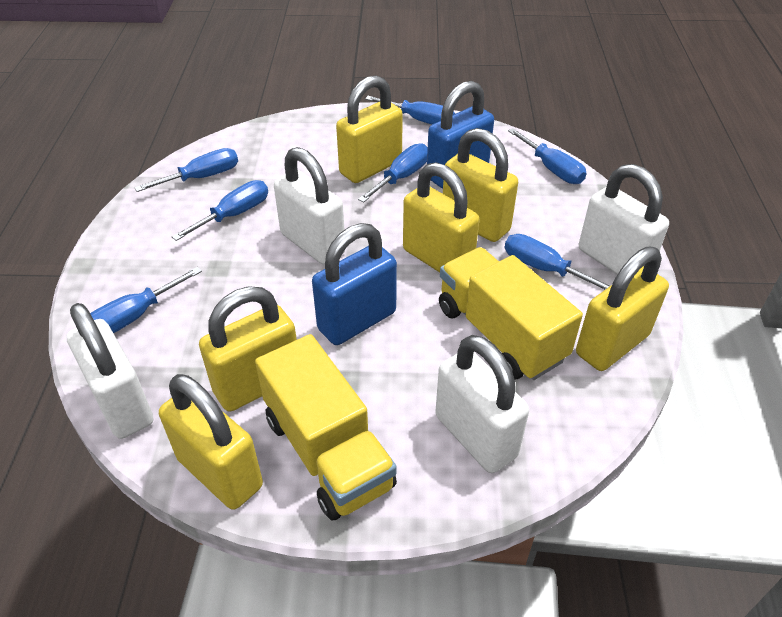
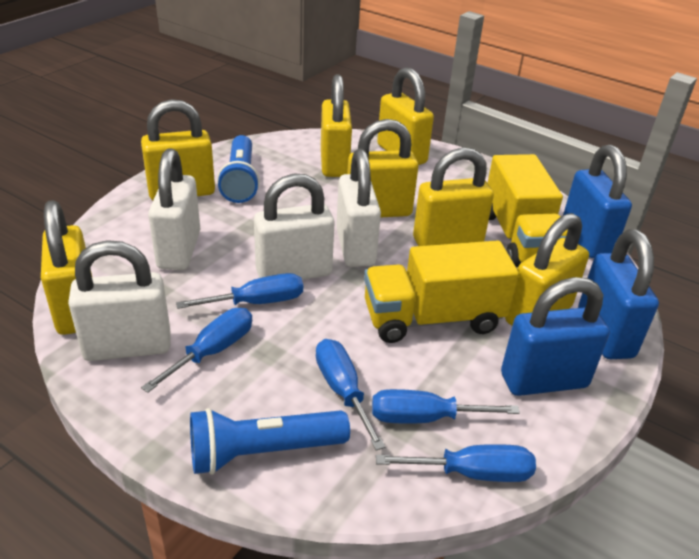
blue flashlight: 0 -> 2
blue padlock: 2 -> 3
blue screwdriver: 7 -> 5
yellow padlock: 6 -> 7

